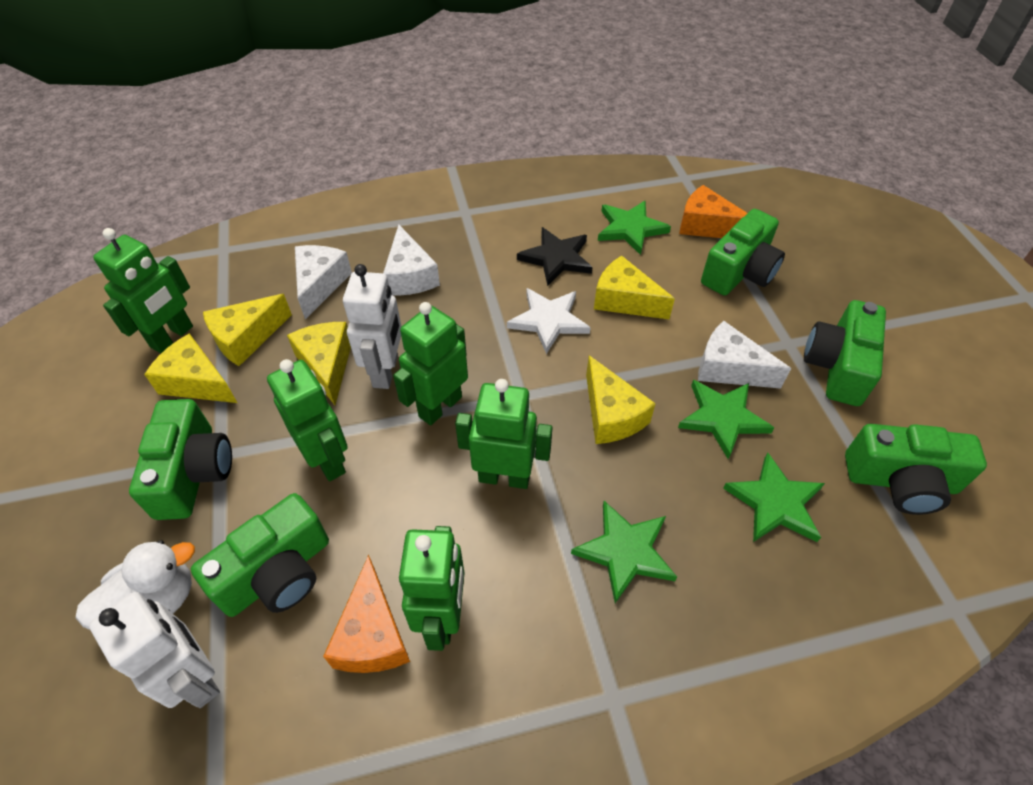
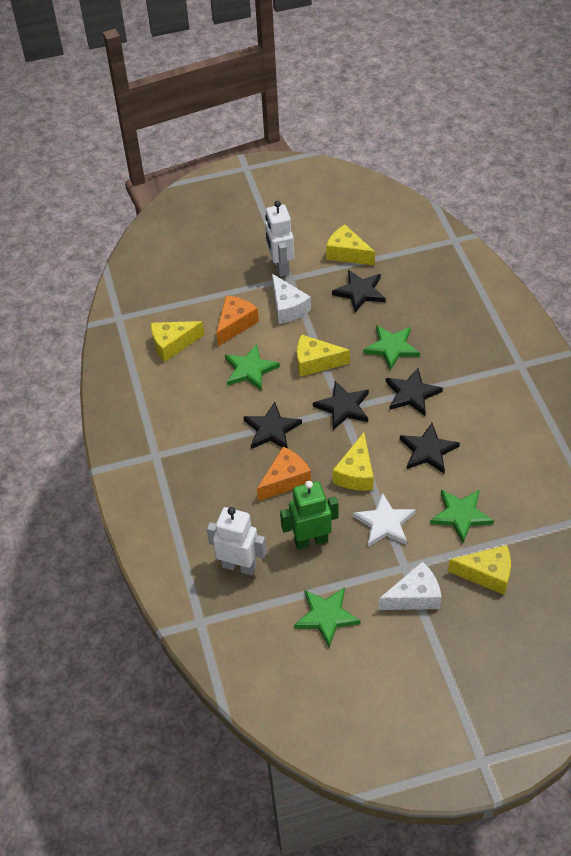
black star: 1 -> 5
green camera: 5 -> 0
green robot: 5 -> 1
white cheese: 3 -> 2
white duck: 1 -> 0

